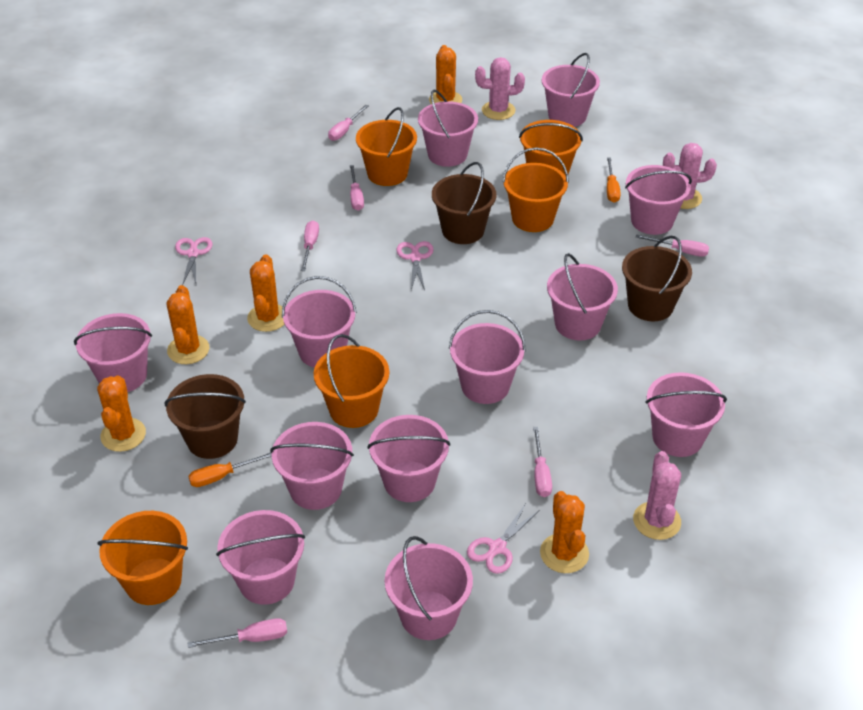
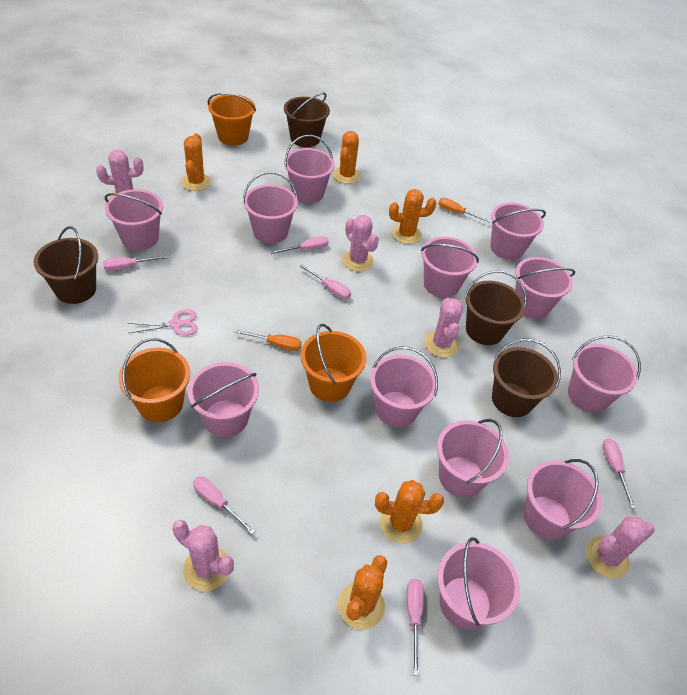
brown bucket: 3 -> 4
orange bucket: 5 -> 3
pink cactus: 3 -> 5
pink scissors: 3 -> 1

